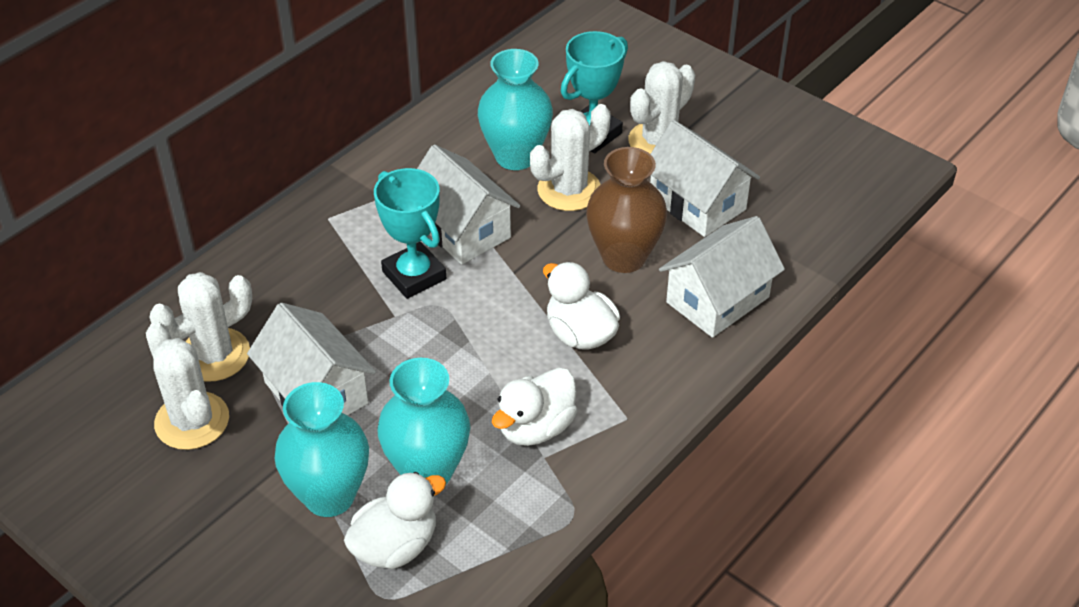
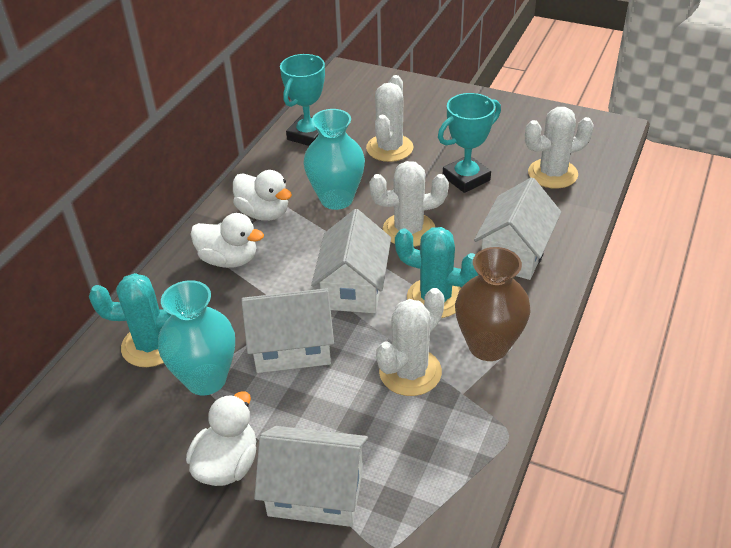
turquoise cactus: 0 -> 2
turquoise vase: 3 -> 2

